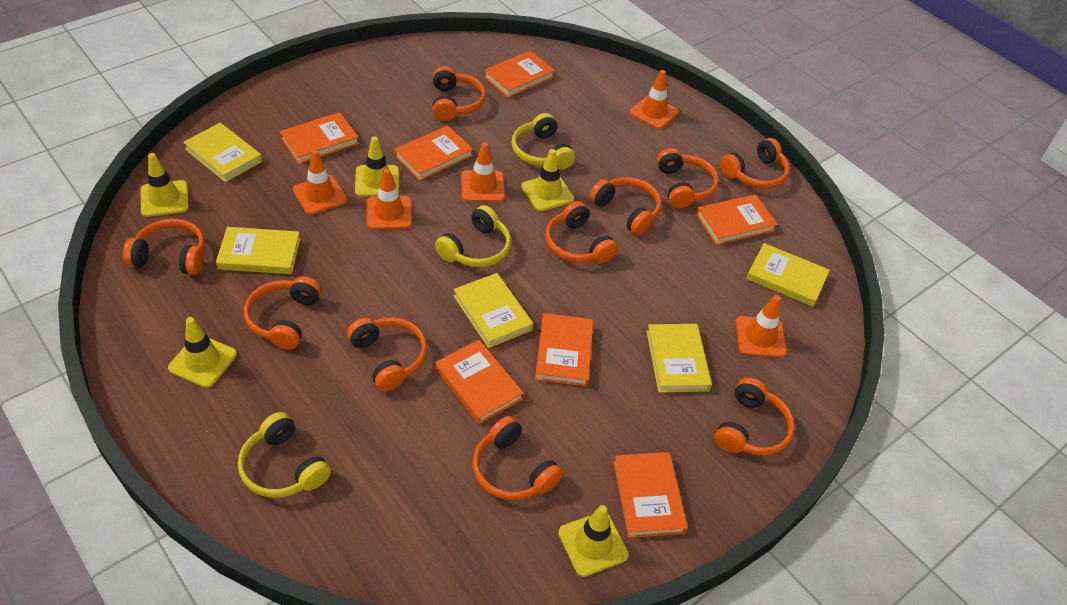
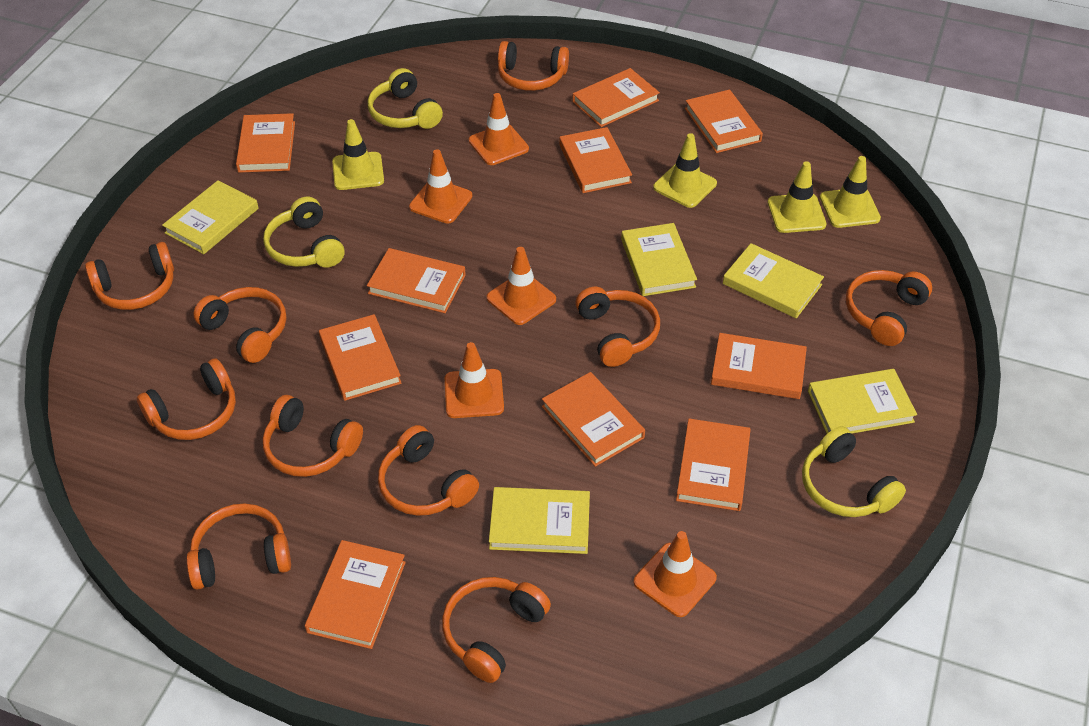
orange book: 7 -> 10
yellow traffic cone: 5 -> 4

